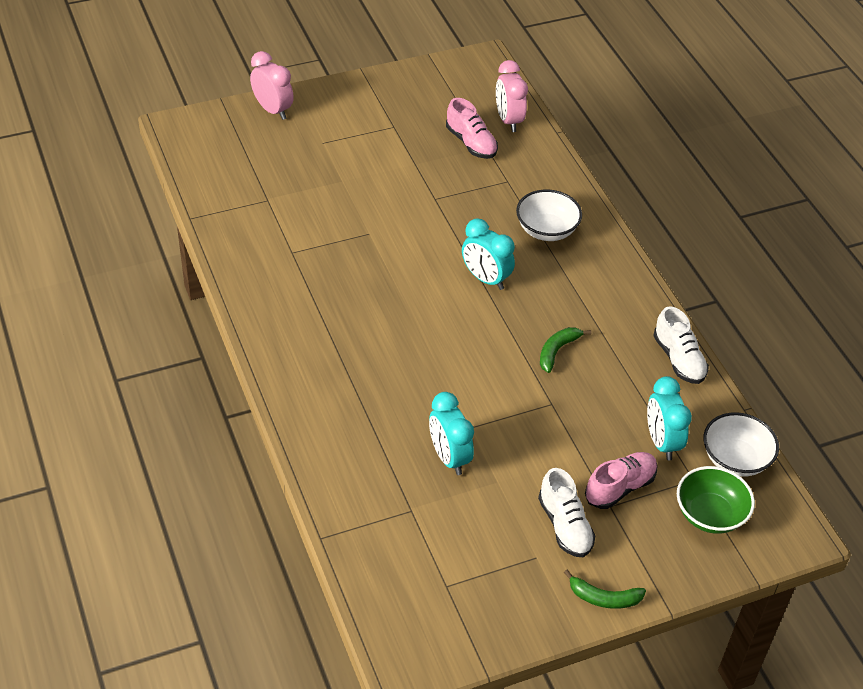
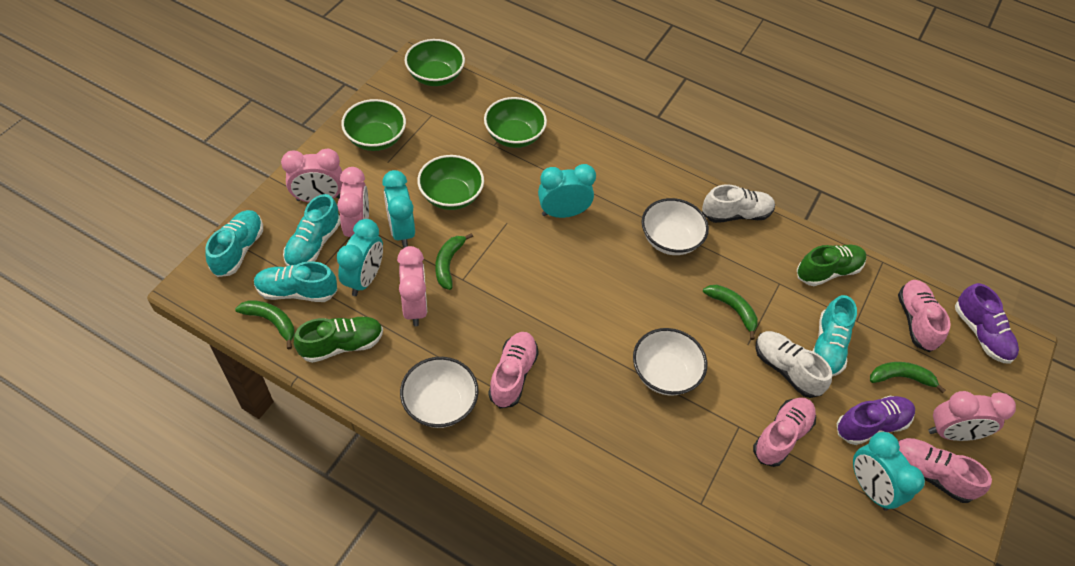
green banana: 2 -> 4
green bowl: 1 -> 4
green shoe: 0 -> 2
pink clock: 2 -> 4
pink shoe: 2 -> 4
purple shoe: 0 -> 2
turquoise clock: 3 -> 4
turquoise shoe: 0 -> 4
white bowl: 2 -> 3

